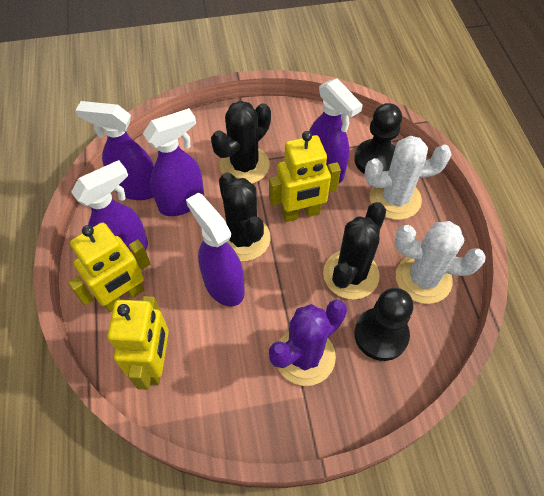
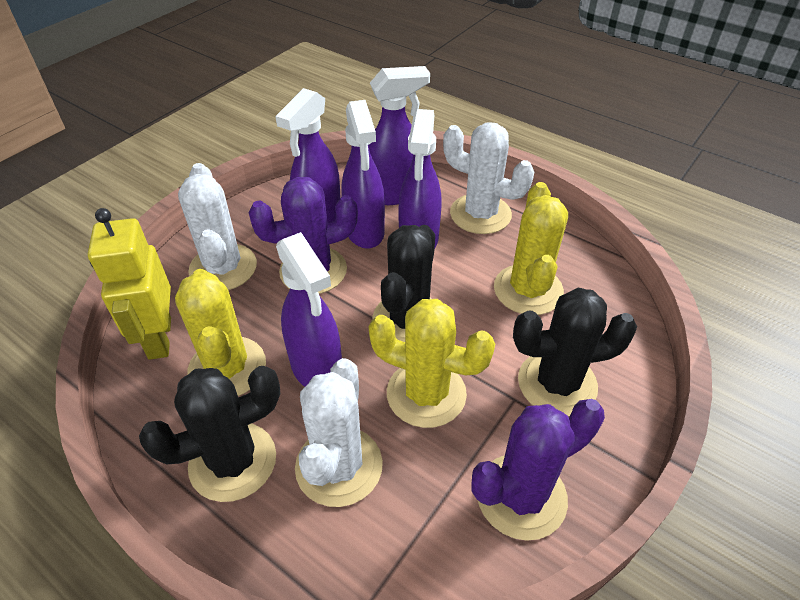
black pawn: 2 -> 0
purple cactus: 1 -> 2
white cactus: 2 -> 3
yellow cactus: 0 -> 3
yellow robot: 3 -> 1

